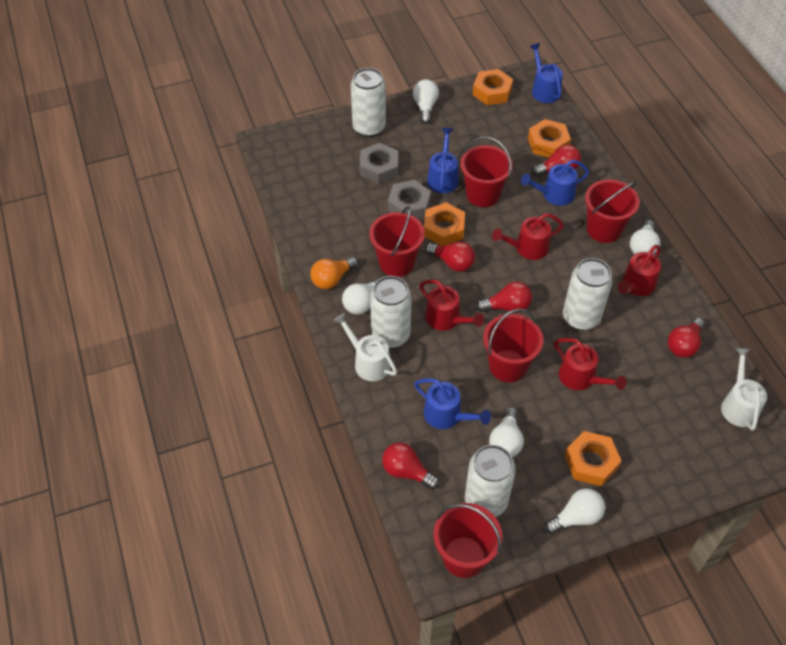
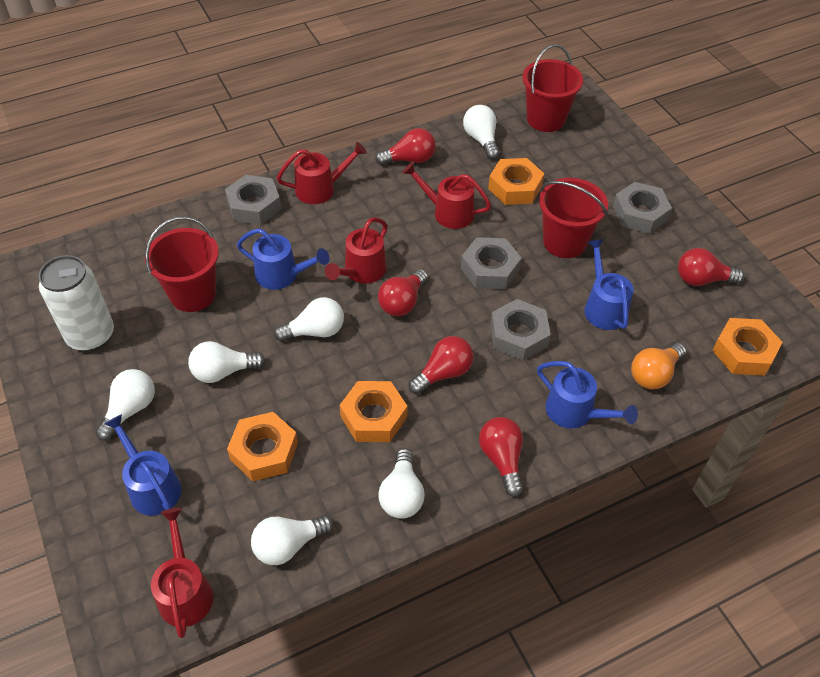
grey nut: 2 -> 4
red bucket: 5 -> 3
white can: 4 -> 1
white light bulb: 5 -> 6
white watering can: 2 -> 0

